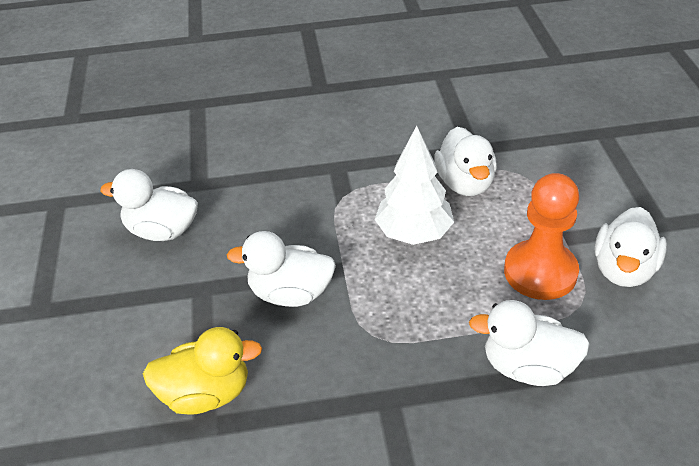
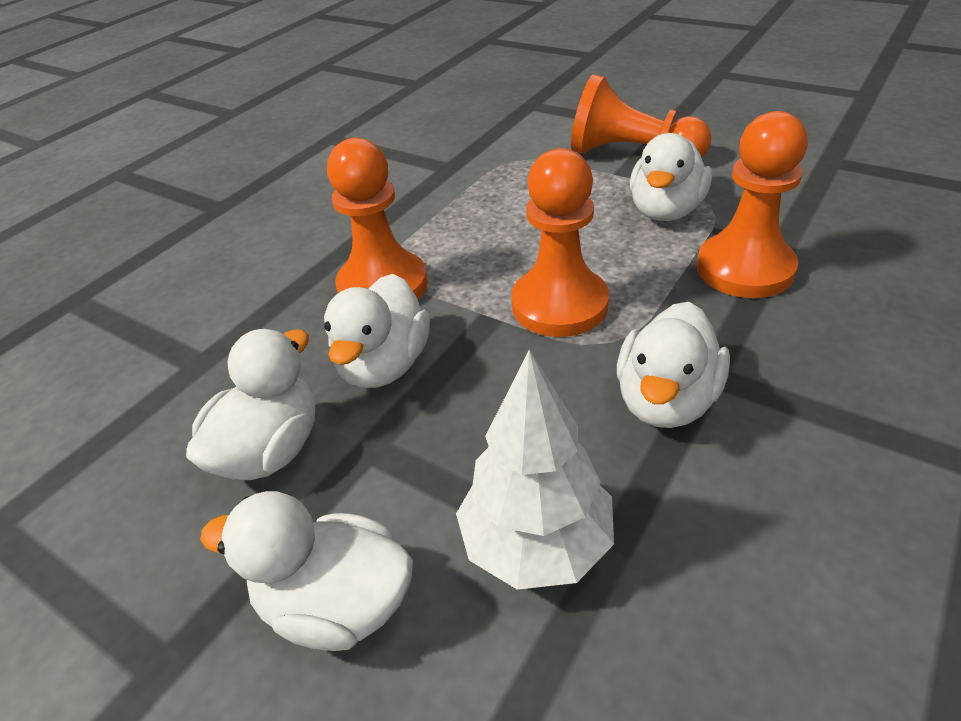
orange pawn: 1 -> 4
yellow duck: 1 -> 0

